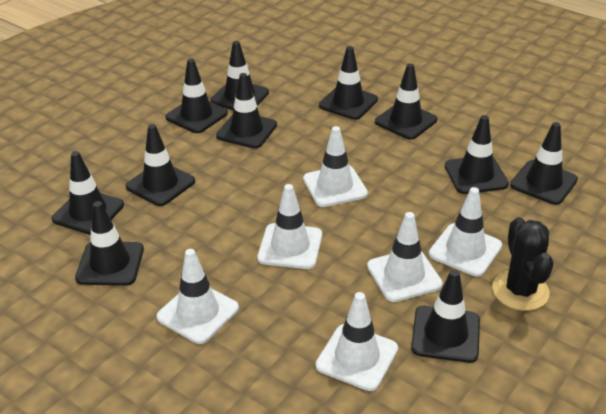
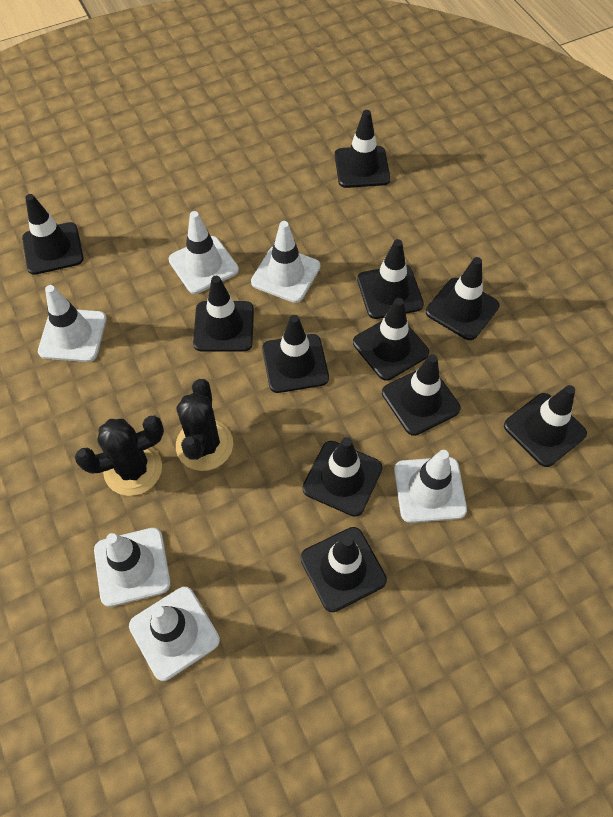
black cactus: 1 -> 2

